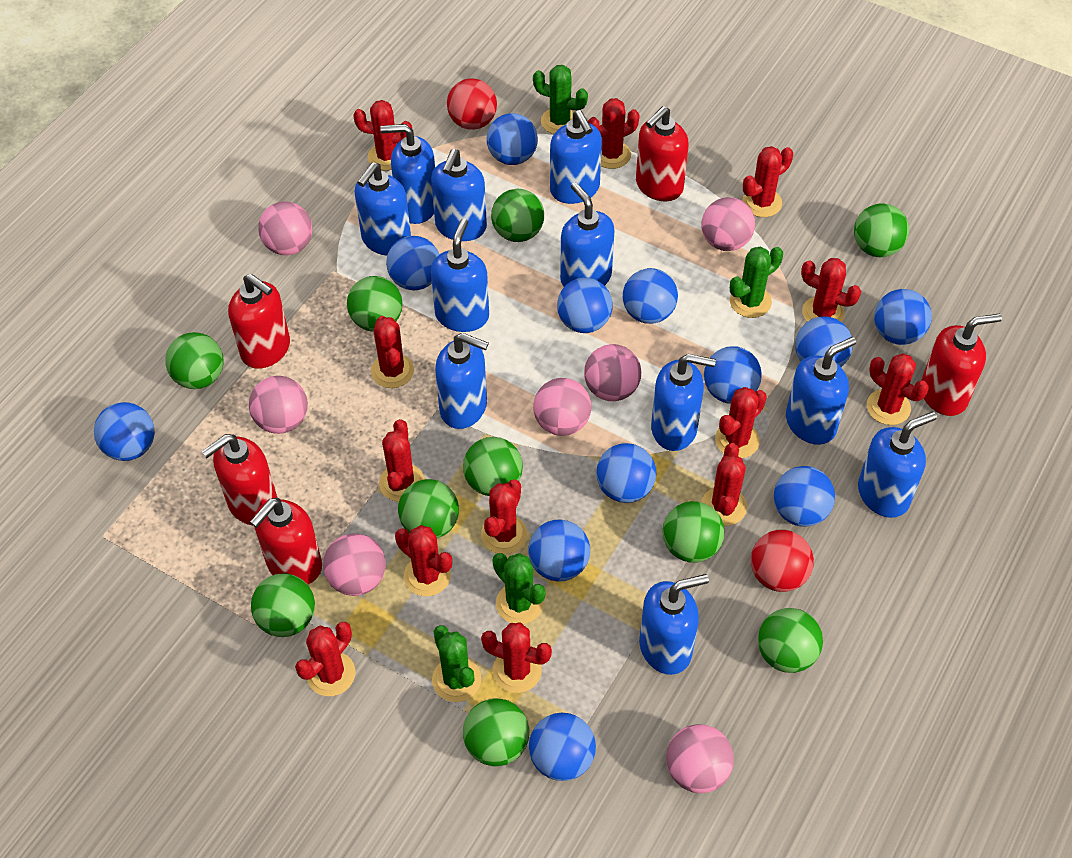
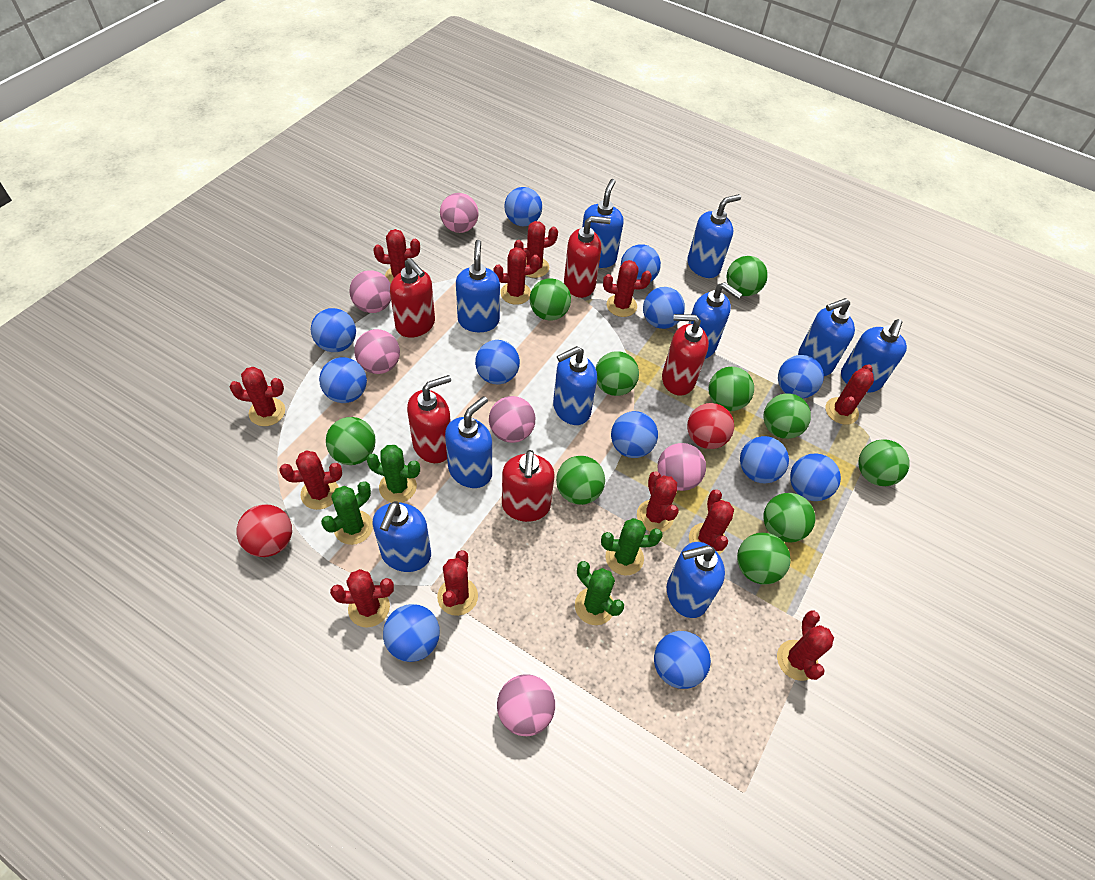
blue soap dispenser: 11 -> 10
pink ball: 7 -> 6
red cactus: 13 -> 12

